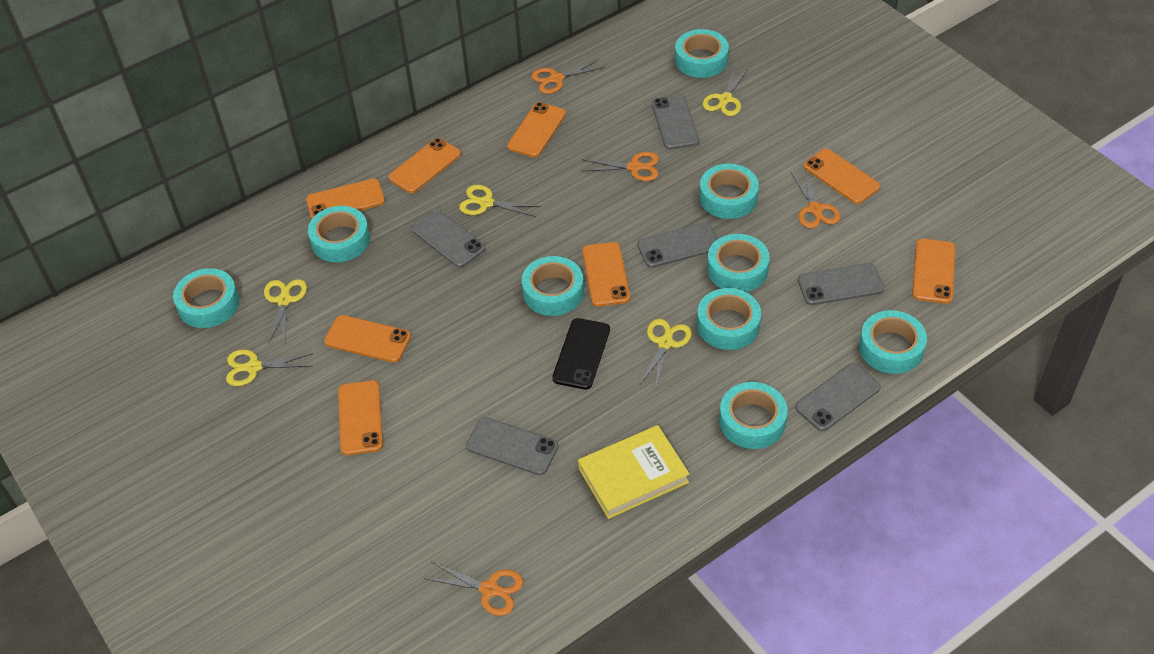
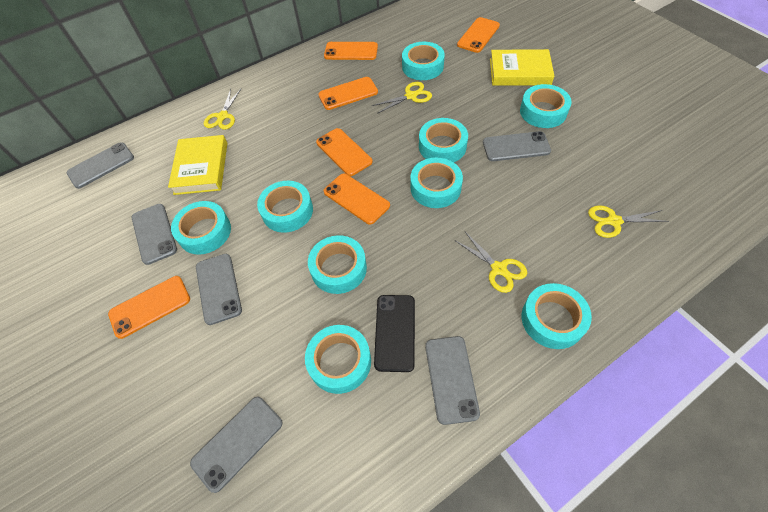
orange phone: 8 -> 6
orange scissors: 4 -> 0
yellow book: 1 -> 2
yellow scissors: 5 -> 4

